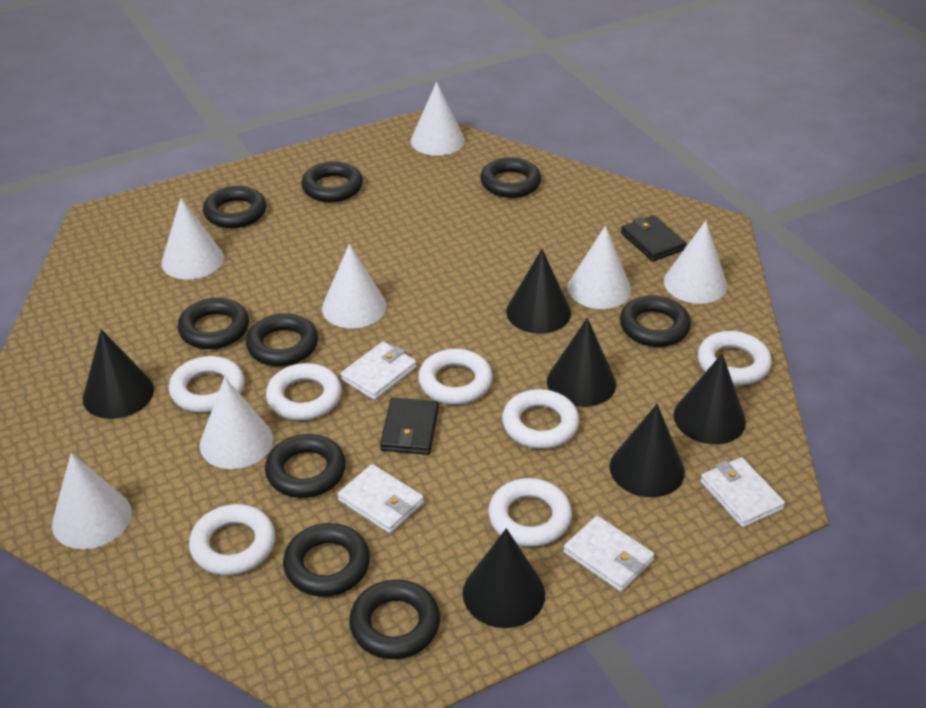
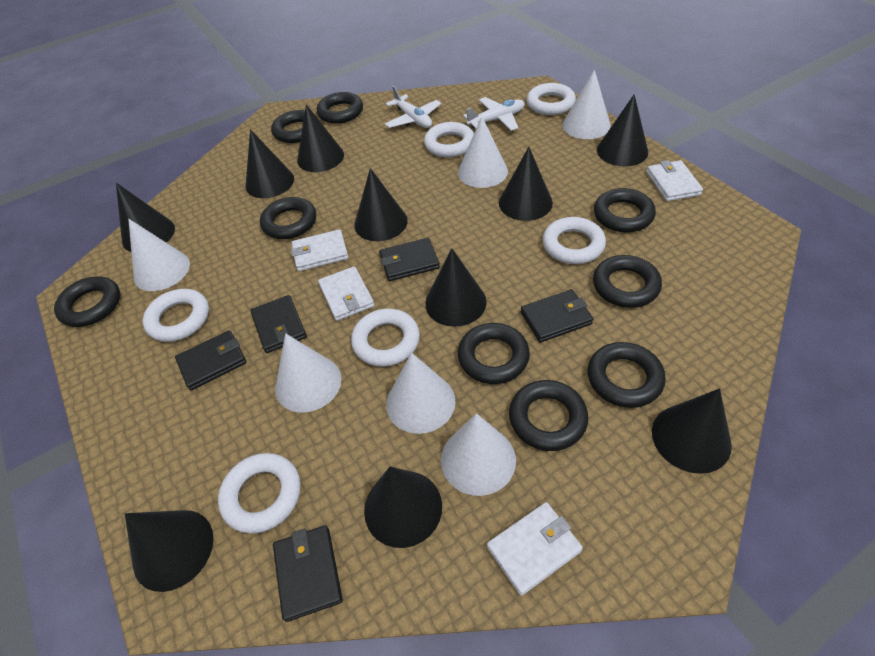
black cone: 6 -> 10
black wallet: 2 -> 5
white cone: 7 -> 6
white plane: 0 -> 2
white ring: 7 -> 6

